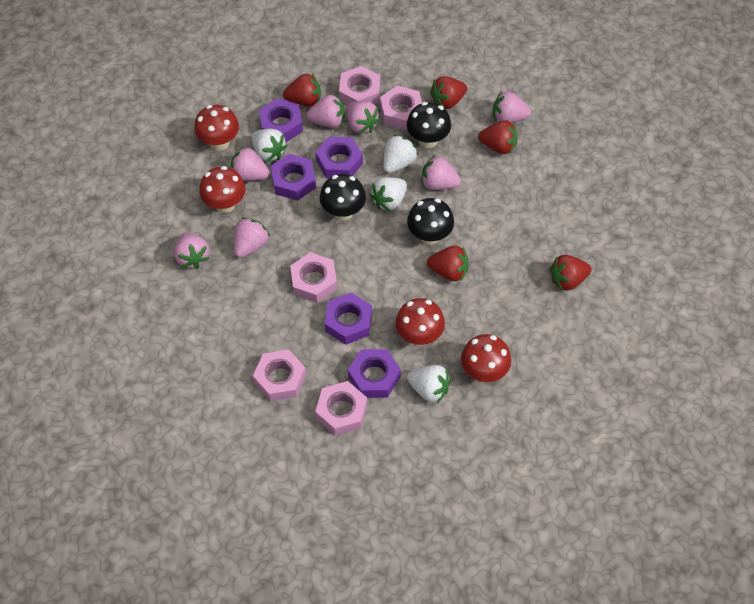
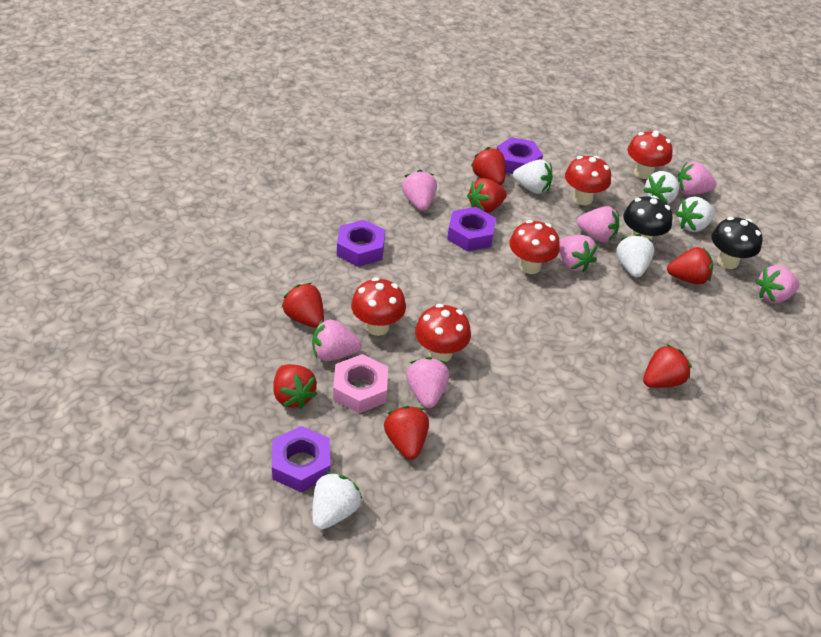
black mushroom: 3 -> 2
pink nut: 5 -> 1
purple nut: 5 -> 4
red mushroom: 4 -> 5
red strawberry: 5 -> 7
white strawberry: 4 -> 5

